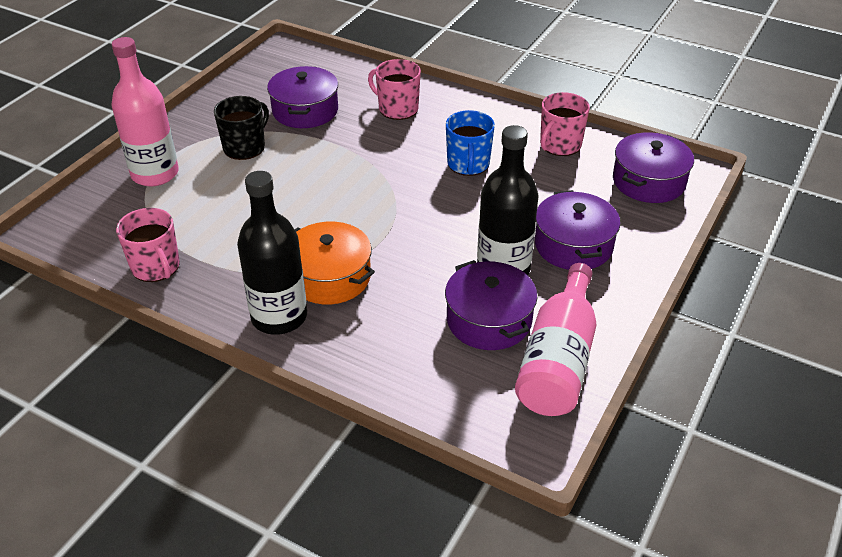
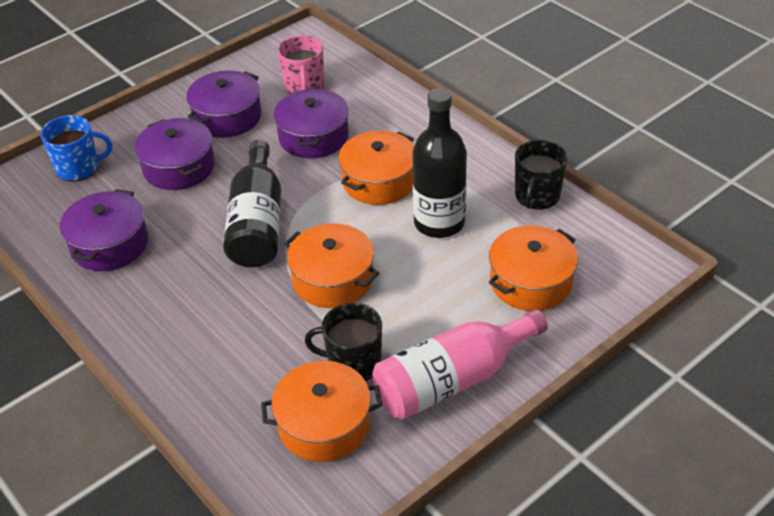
black mug: 1 -> 2
orange pot: 1 -> 4
pink bottle: 2 -> 1
pink mug: 3 -> 1

